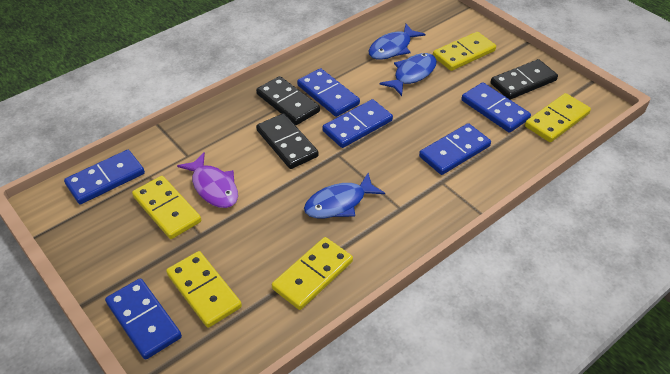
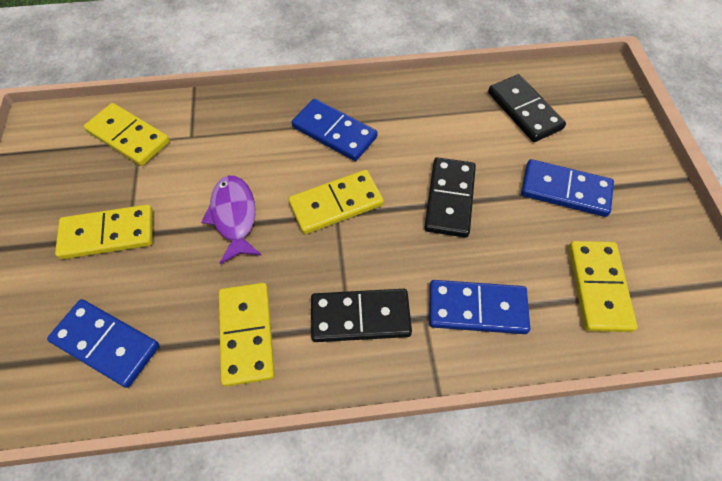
blue domino: 6 -> 4
blue fish: 3 -> 0

